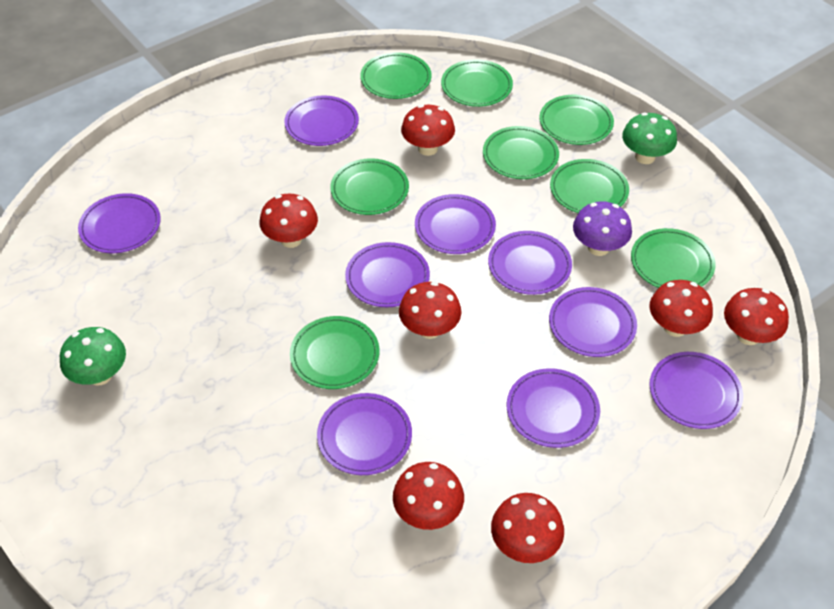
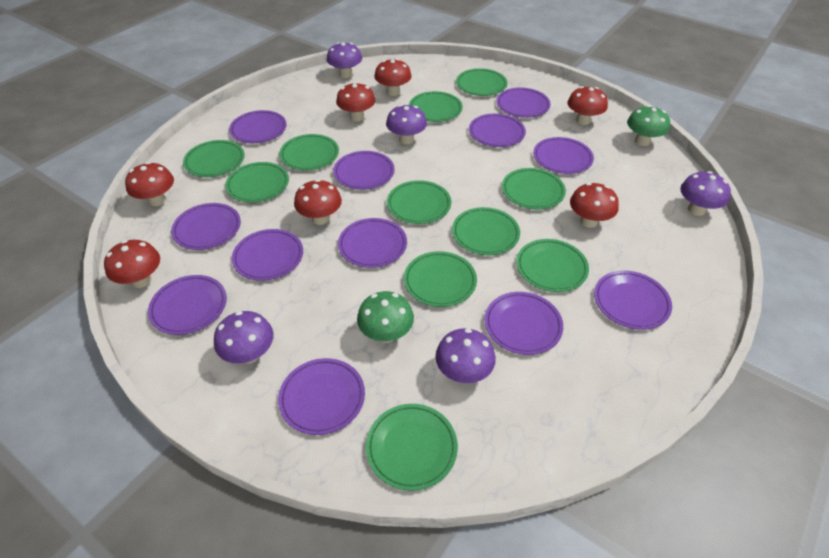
green plate: 8 -> 11
purple mushroom: 1 -> 5
purple plate: 9 -> 12

